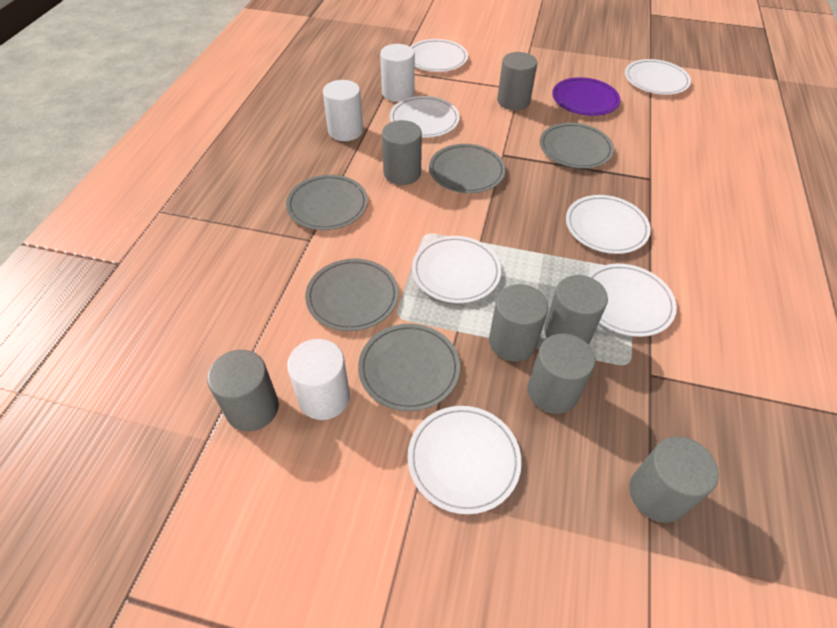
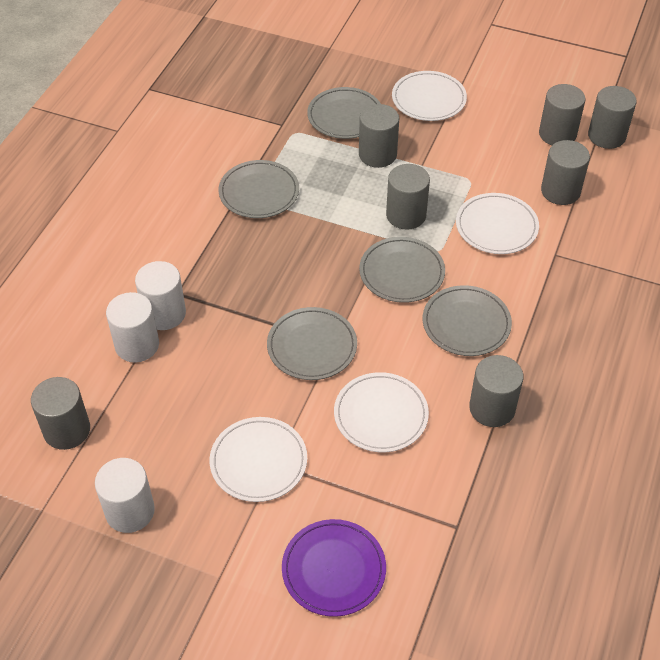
white plate: 7 -> 4

